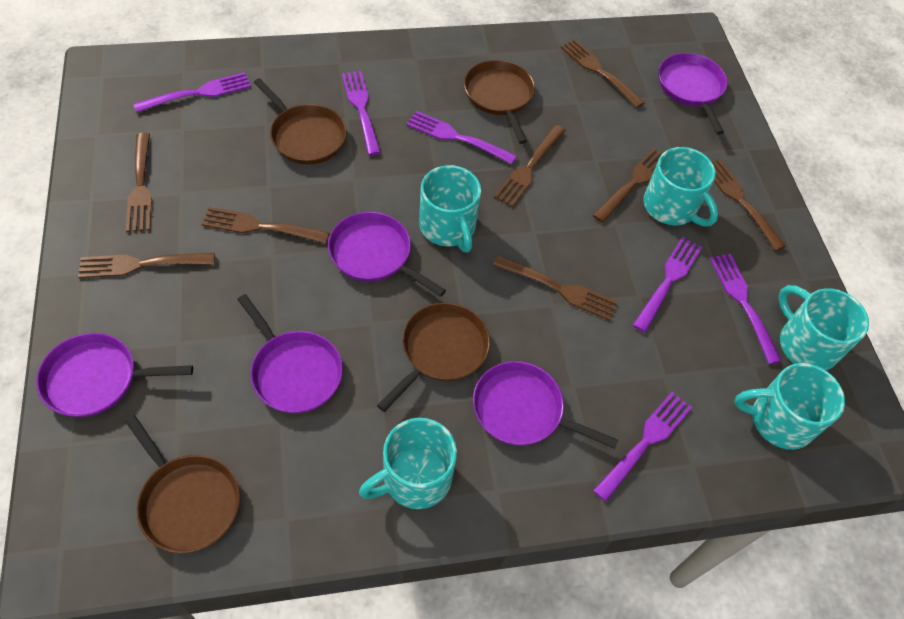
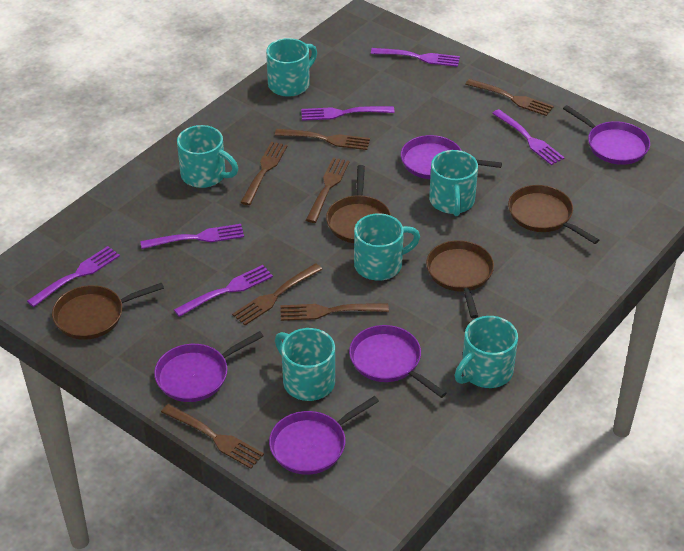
brown fork: 8 -> 7
turquoise mug: 5 -> 6

